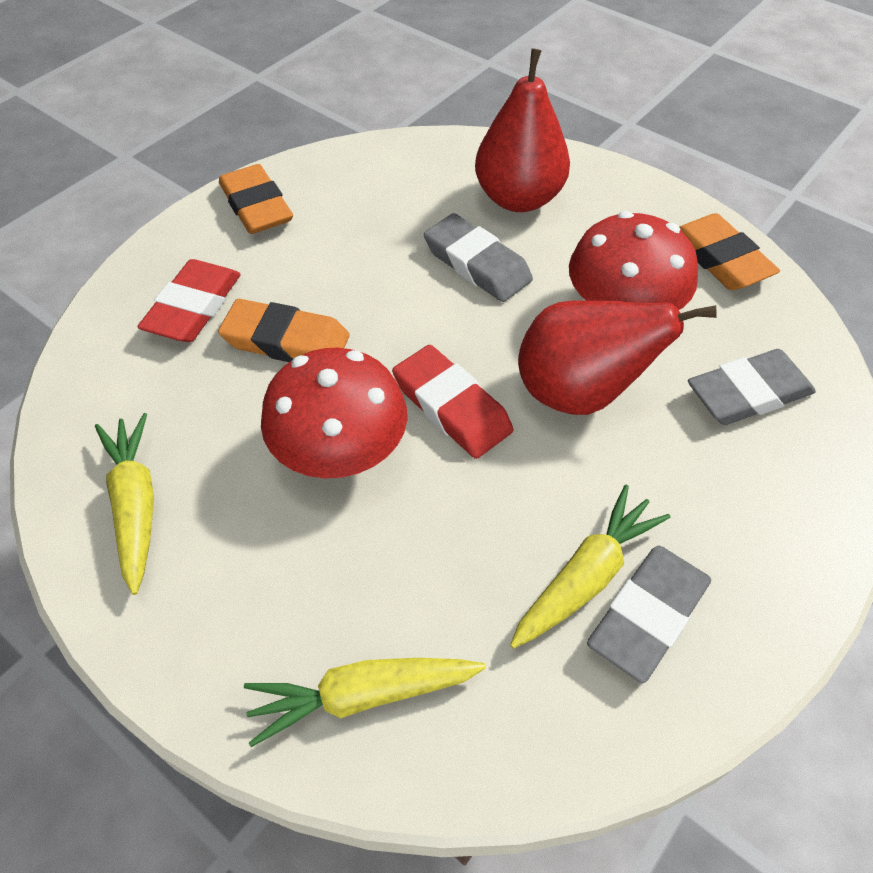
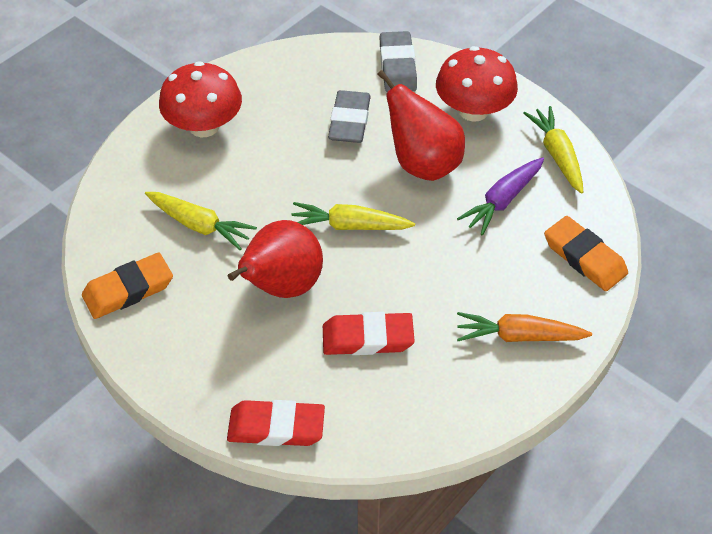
grey eraser: 3 -> 2
orange carrot: 0 -> 1
orange eraser: 3 -> 2
purple carrot: 0 -> 1

